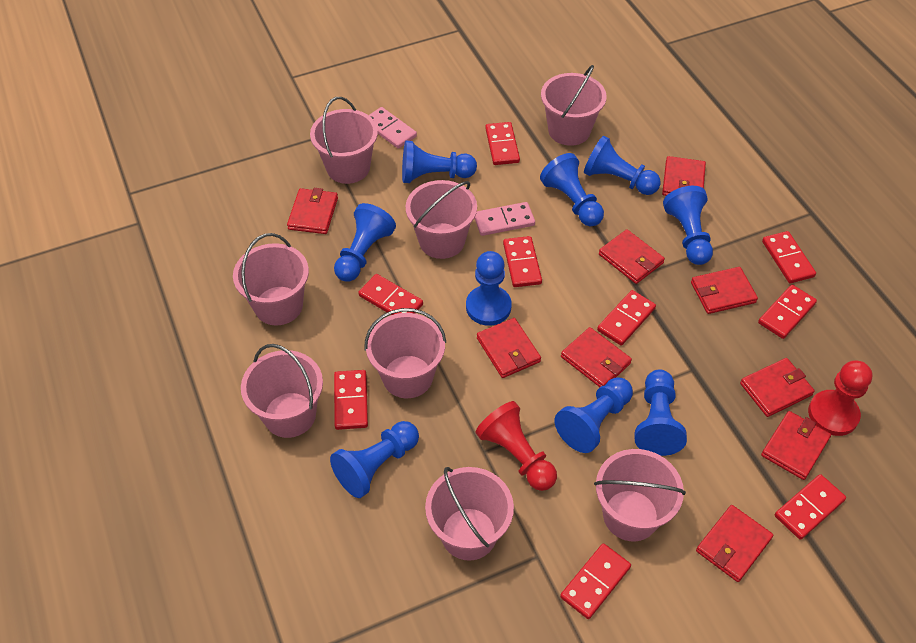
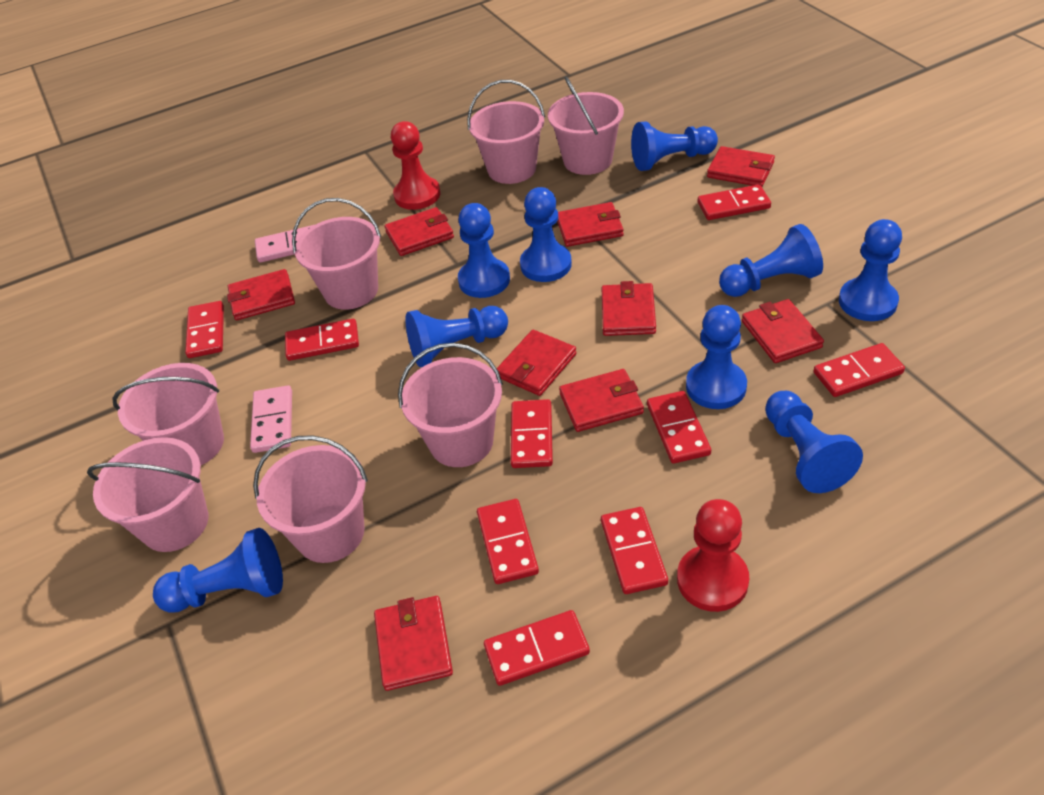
pink bucket: 8 -> 7

